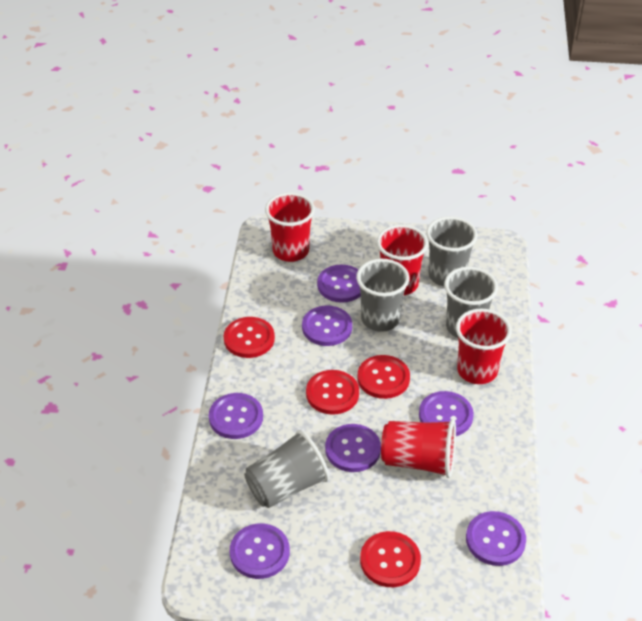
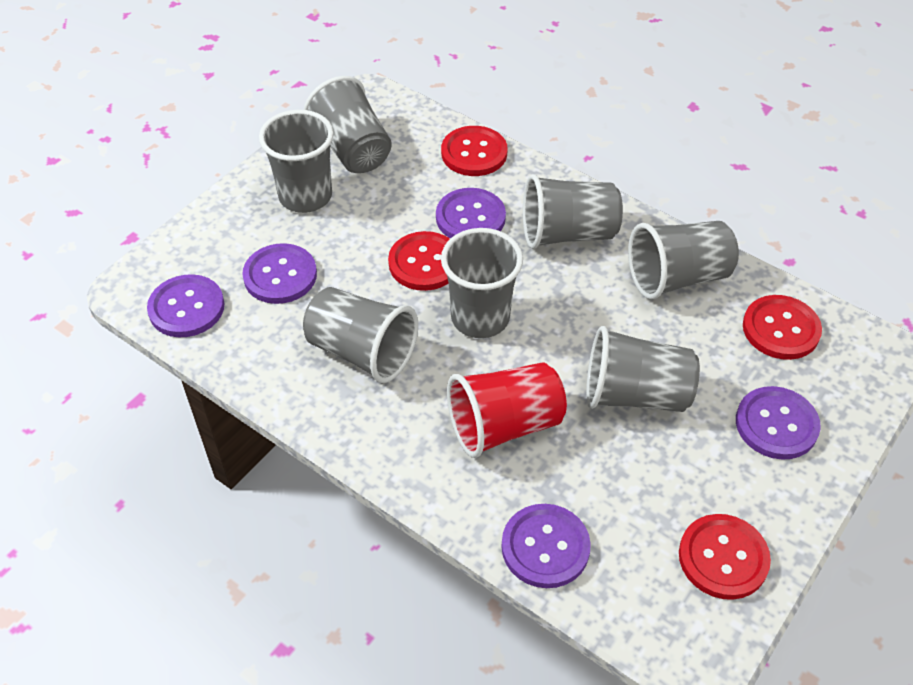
grey cup: 4 -> 7
purple button: 7 -> 5
red cup: 4 -> 1

